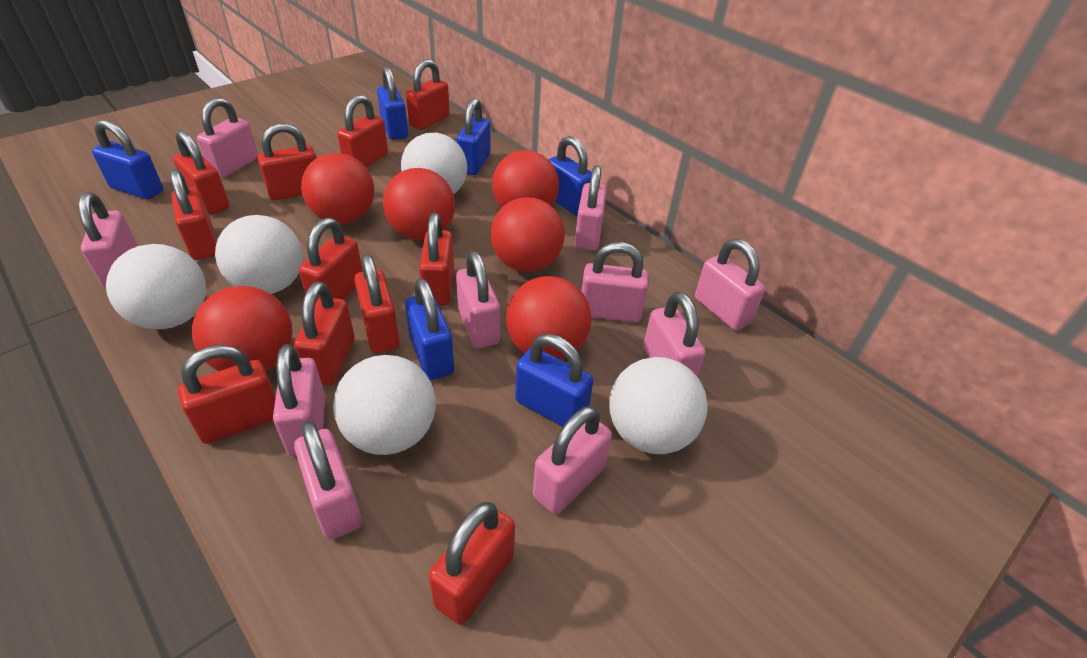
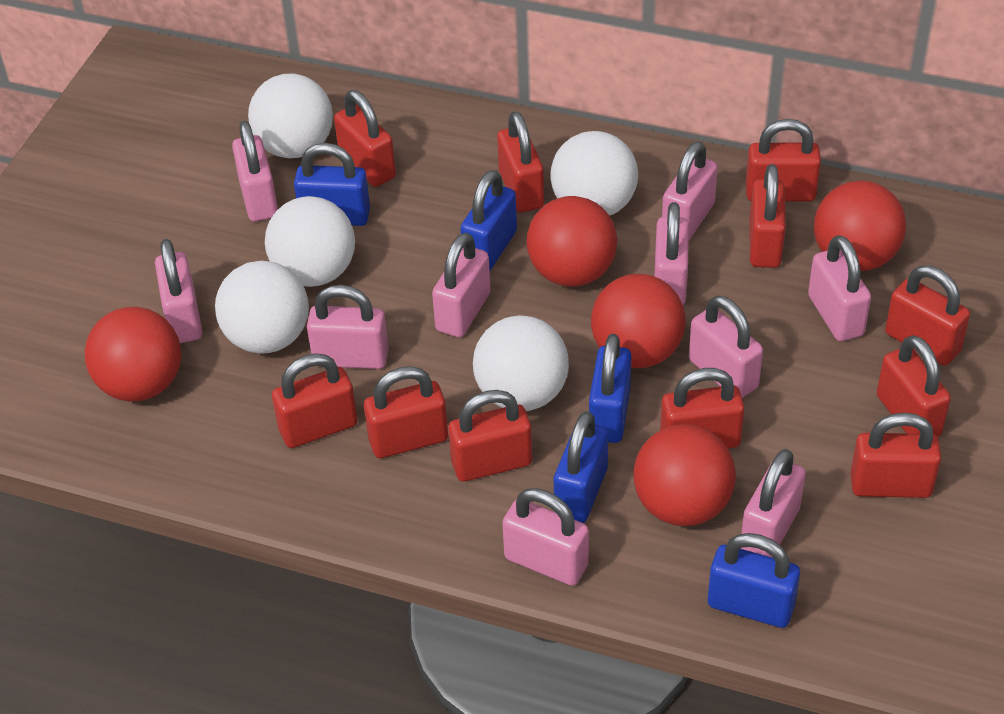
blue padlock: 6 -> 5
red ball: 6 -> 5

